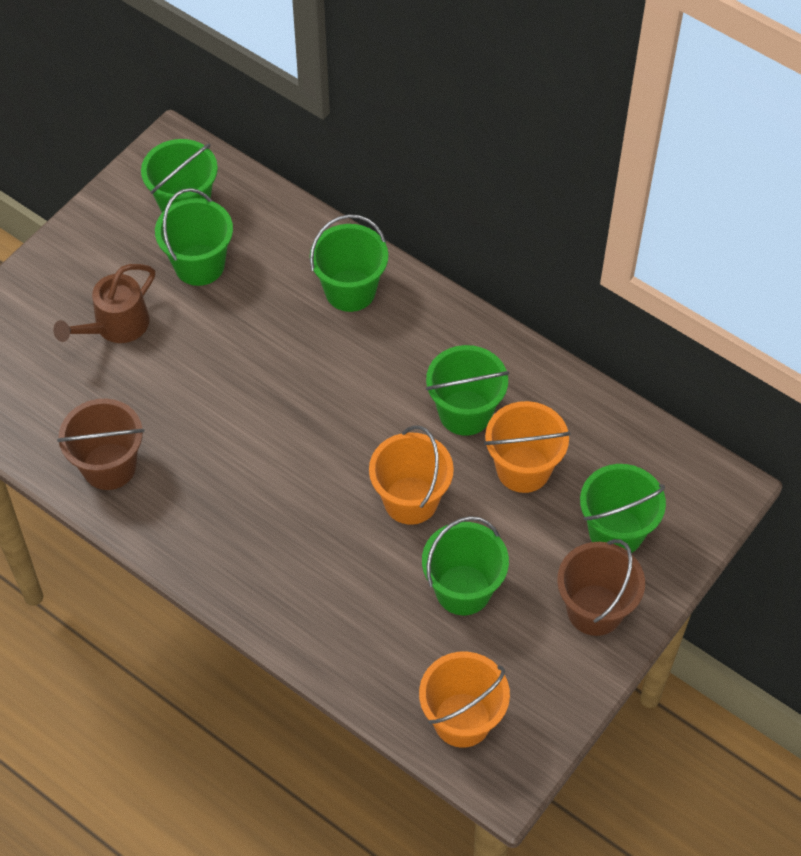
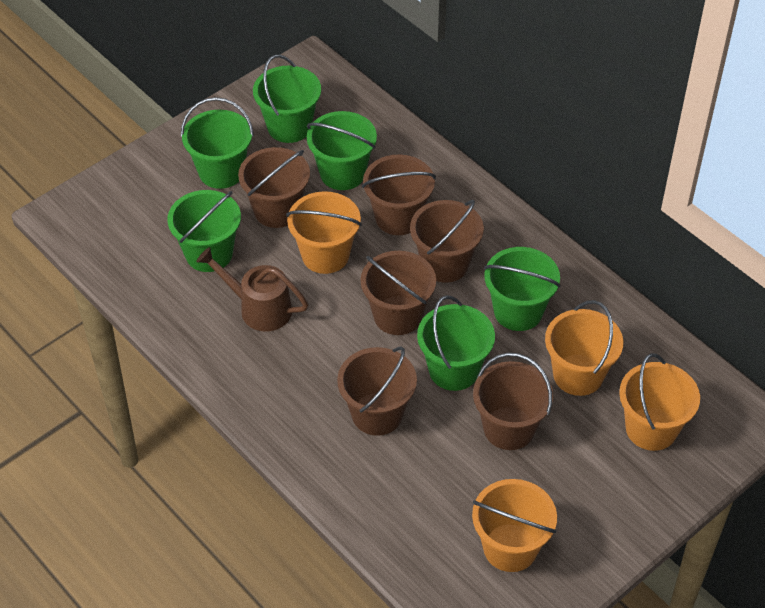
brown bucket: 2 -> 6
orange bucket: 3 -> 4

